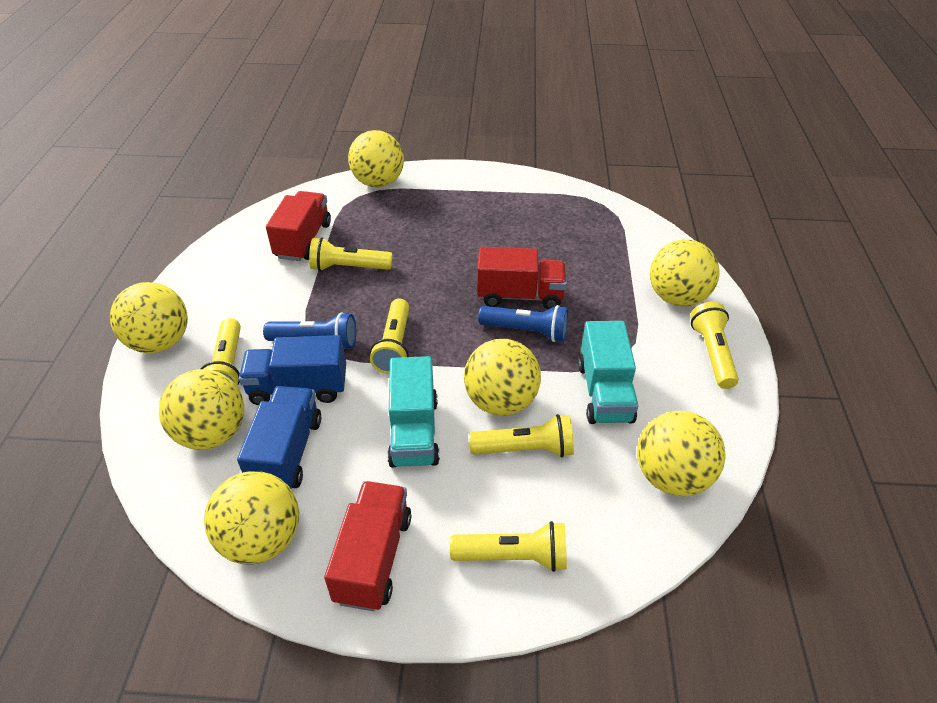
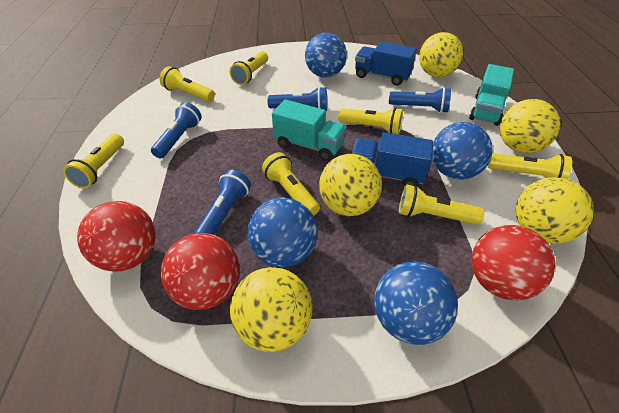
blue ball: 0 -> 4
blue flashlight: 2 -> 4
red ball: 0 -> 3
red truck: 3 -> 0
yellow ball: 7 -> 5
yellow flashlight: 6 -> 7

